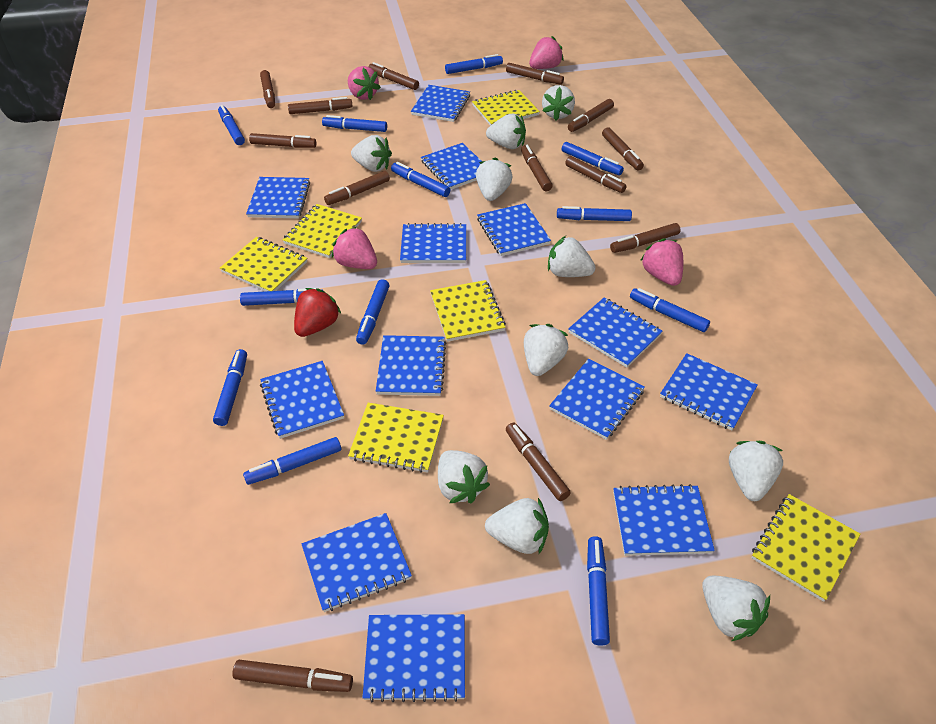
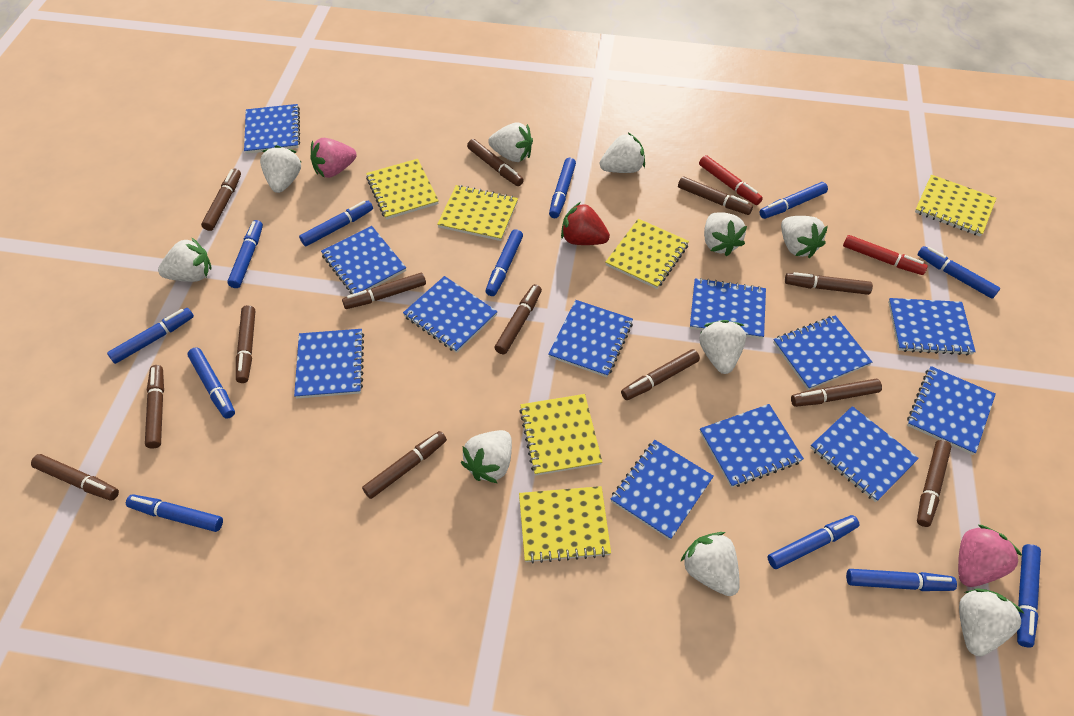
blue notebook: 13 -> 12
pink strawberry: 4 -> 2
red marker: 0 -> 2

